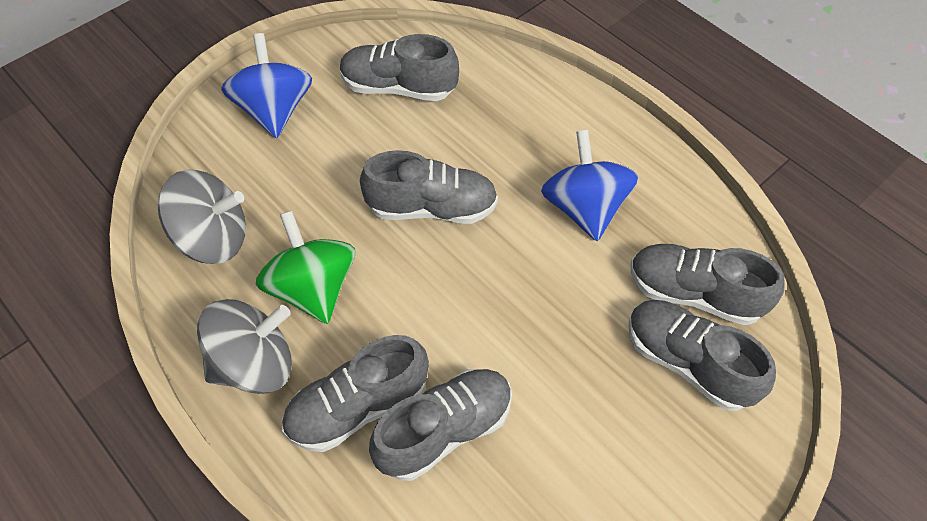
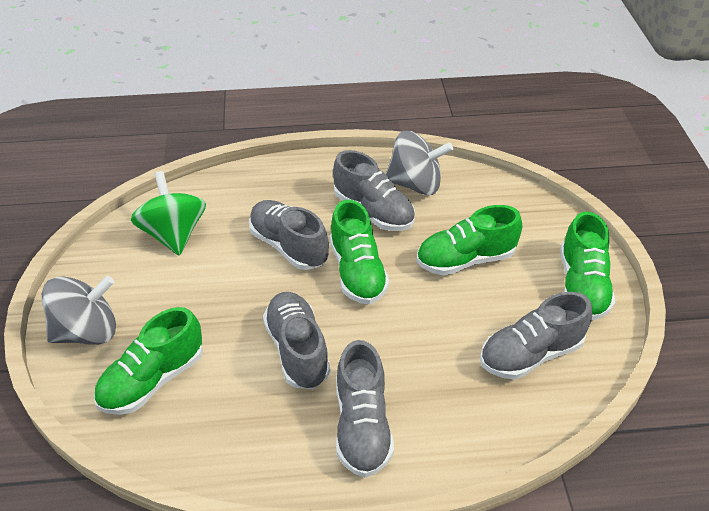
blue spinning top: 2 -> 0
green shoe: 0 -> 4
grey shoe: 6 -> 5

